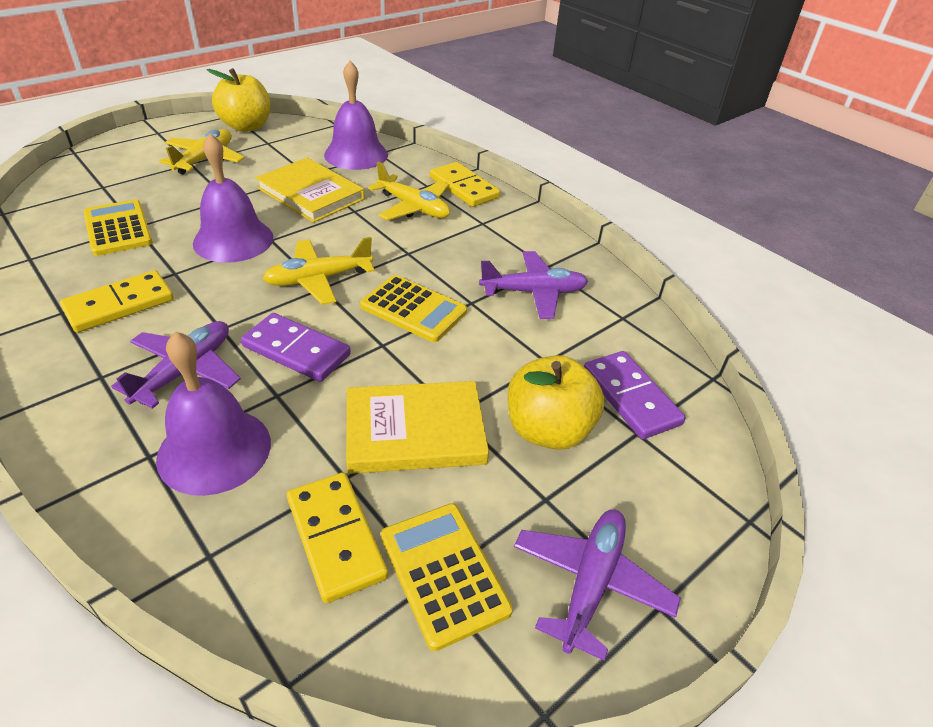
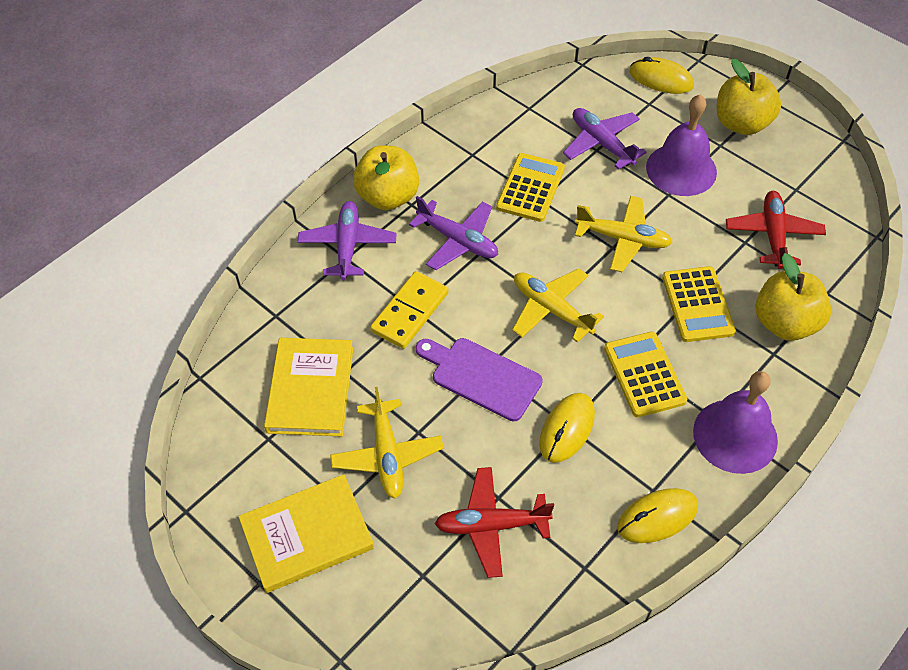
purple bell: 3 -> 2
purple cutting board: 0 -> 1
purple domino: 2 -> 0
red plane: 0 -> 2
yellow apple: 2 -> 3
yellow domino: 3 -> 1
yellow mouse: 0 -> 3

